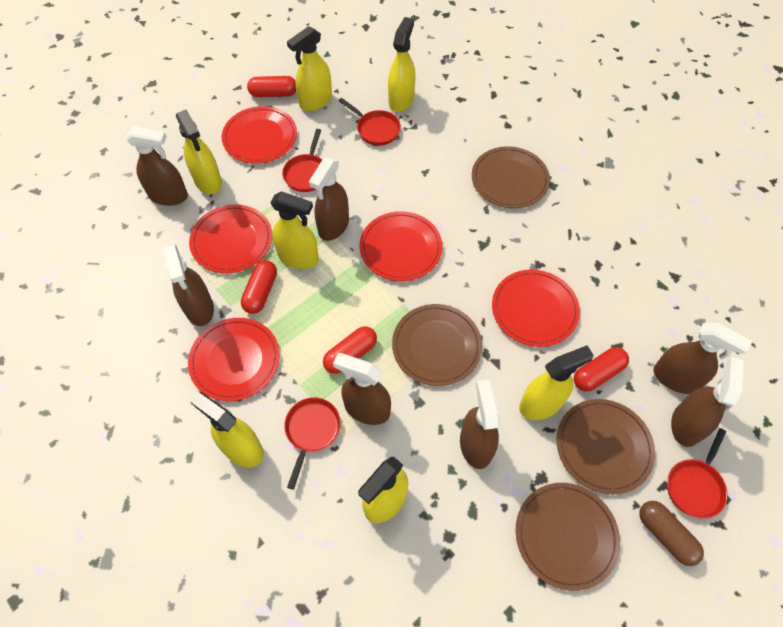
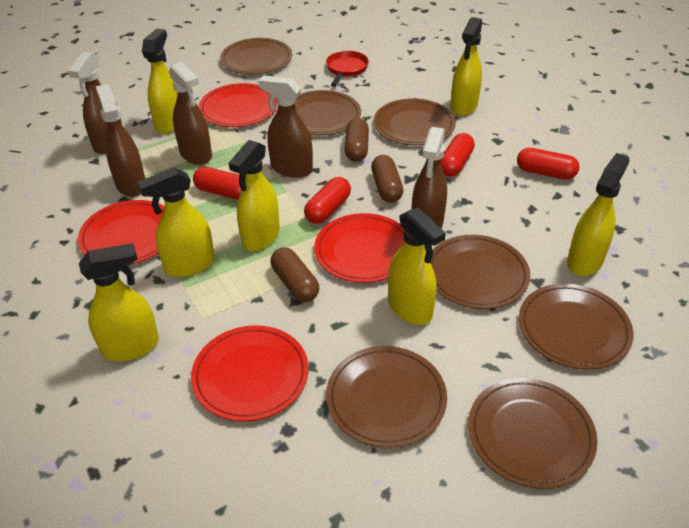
brown capsule: 1 -> 3
brown plate: 4 -> 7
brown spray bottle: 7 -> 5
red pan: 4 -> 1
red plate: 5 -> 4

